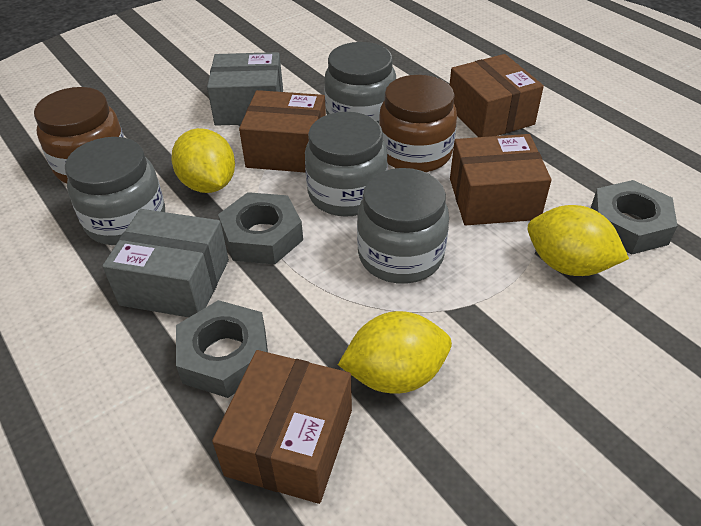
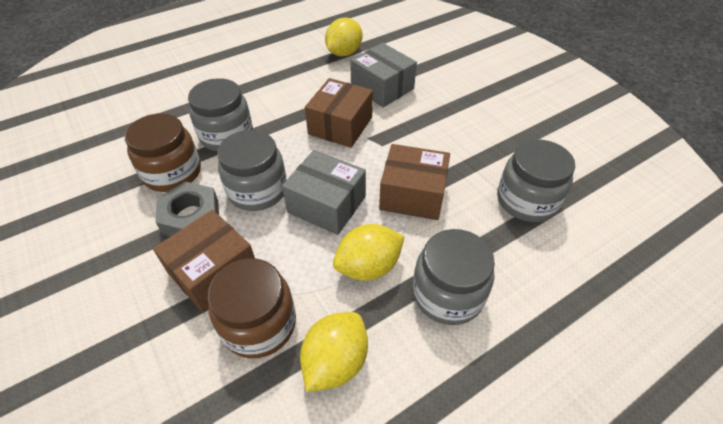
brown box: 4 -> 3
grey nut: 3 -> 1

